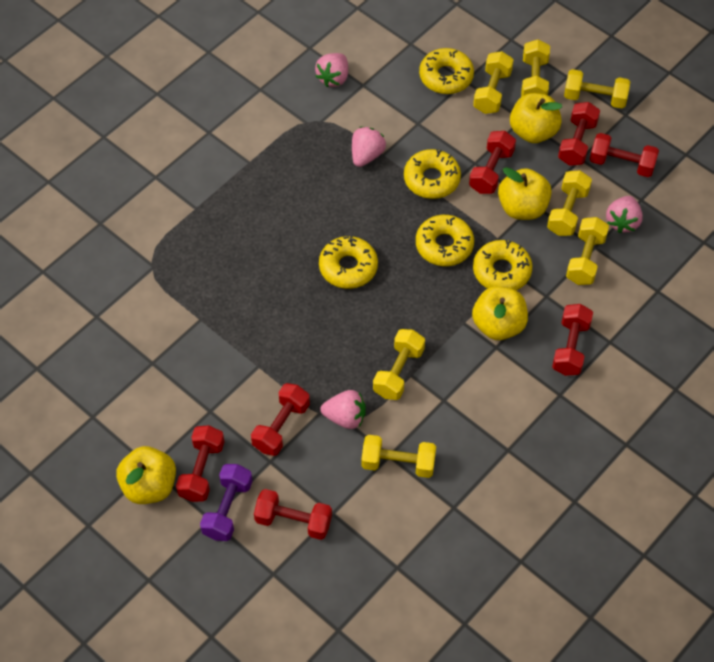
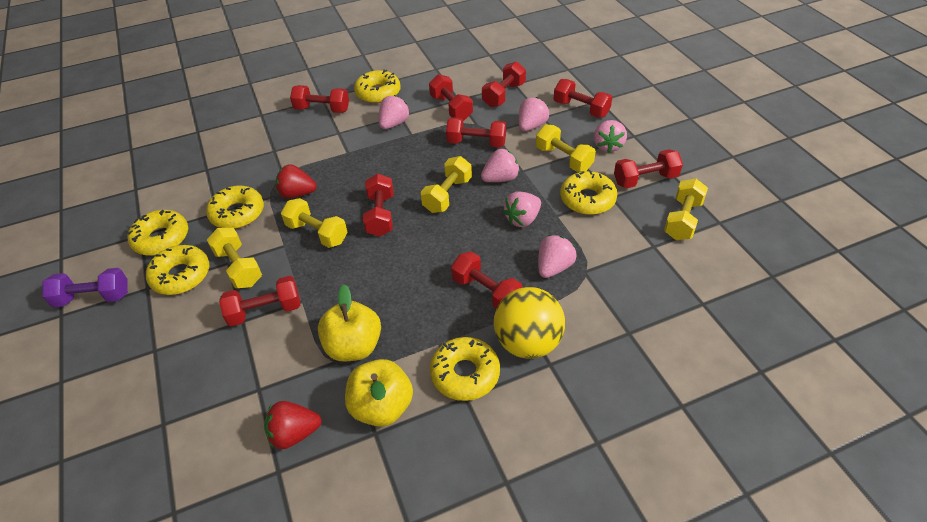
pink strawberry: 4 -> 6
red dumbbell: 7 -> 9
red strawberry: 0 -> 2
yellow apple: 4 -> 2
yellow ball: 0 -> 1
yellow donut: 5 -> 6
yellow dumbbell: 7 -> 5

